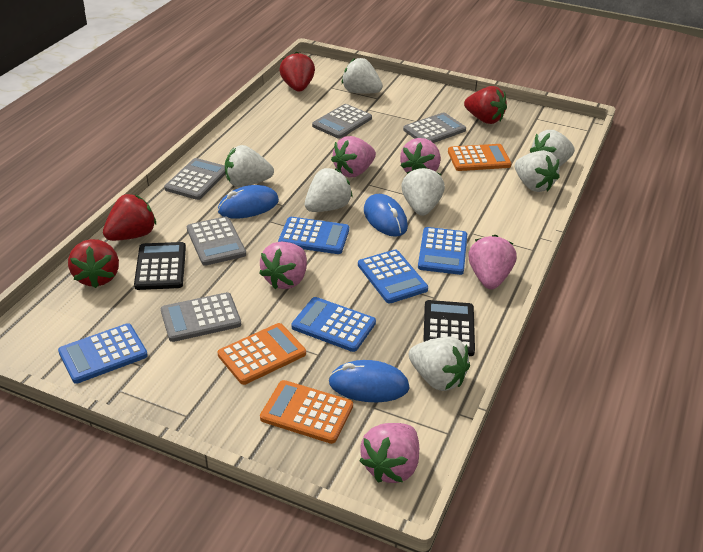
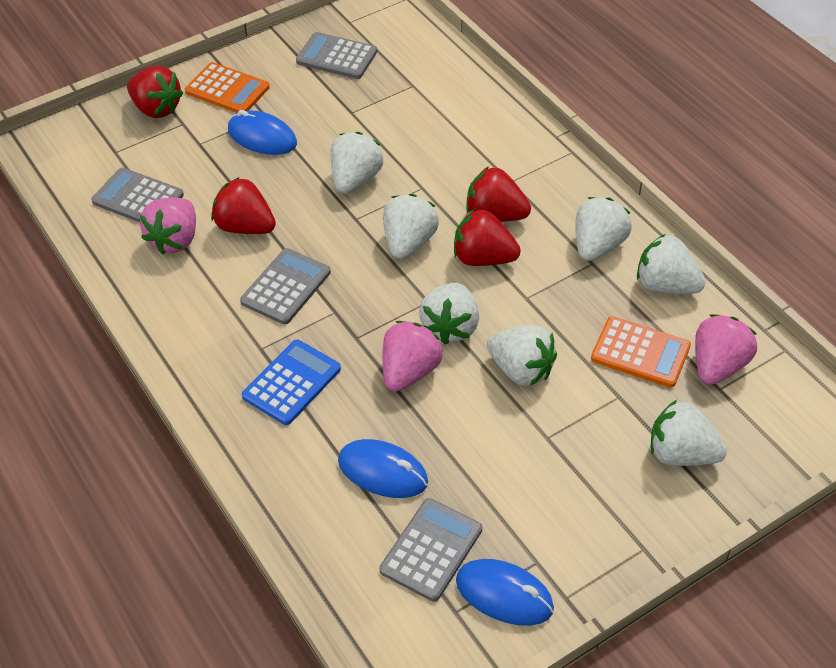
black calculator: 2 -> 0
blue calculator: 5 -> 1
grey calculator: 5 -> 4
orange calculator: 3 -> 2
pink strawberry: 5 -> 3

